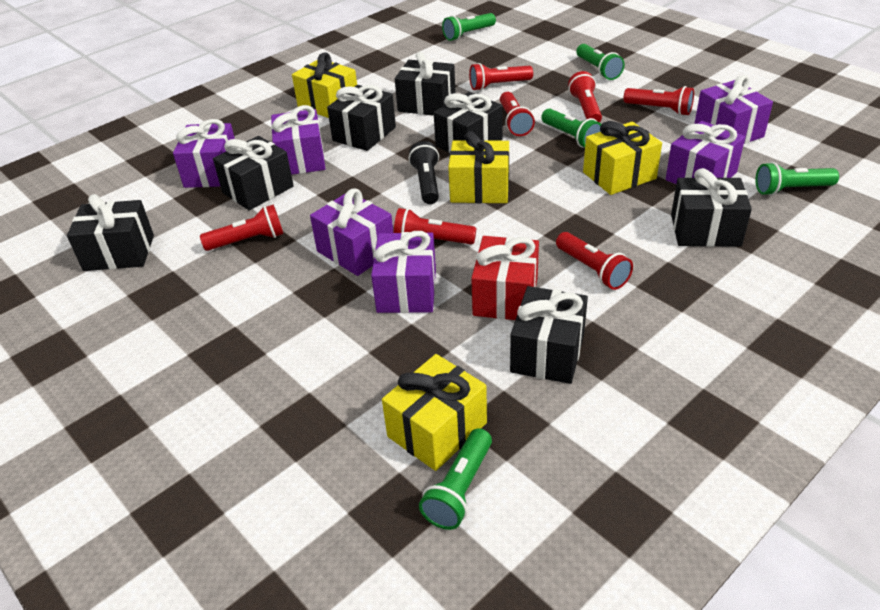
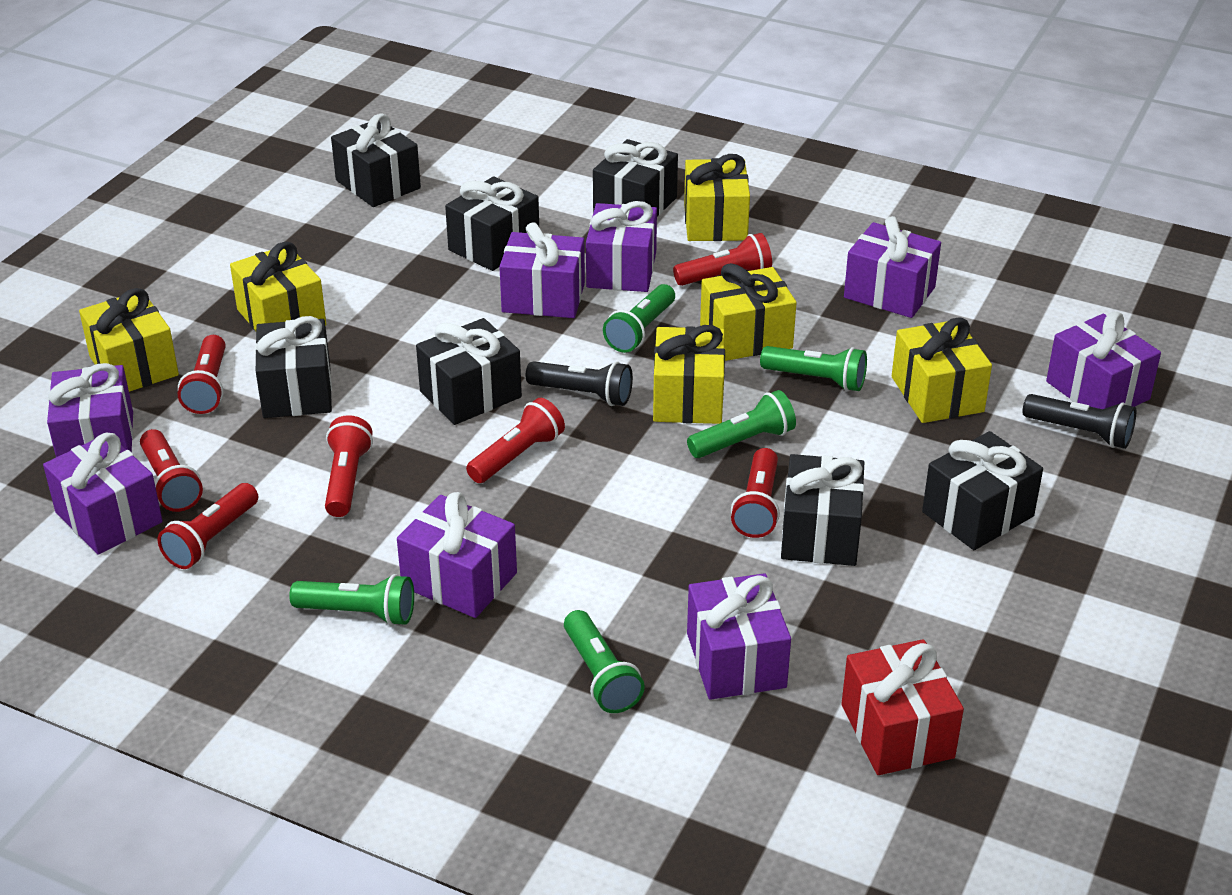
black flashlight: 1 -> 2
purple gift: 6 -> 8
yellow gift: 4 -> 6

